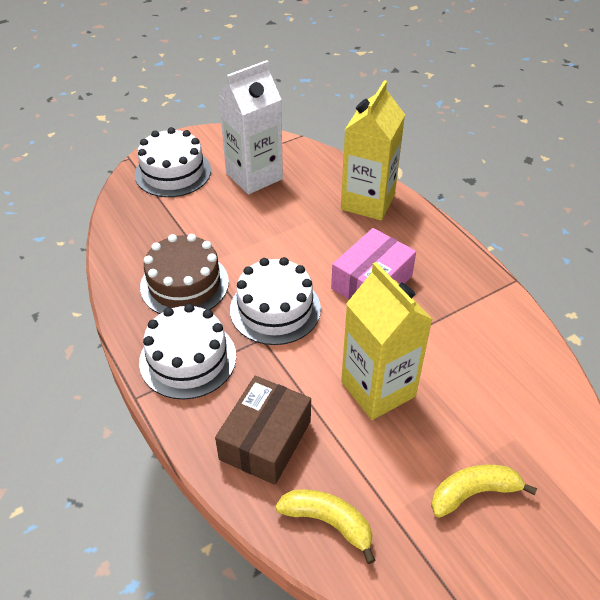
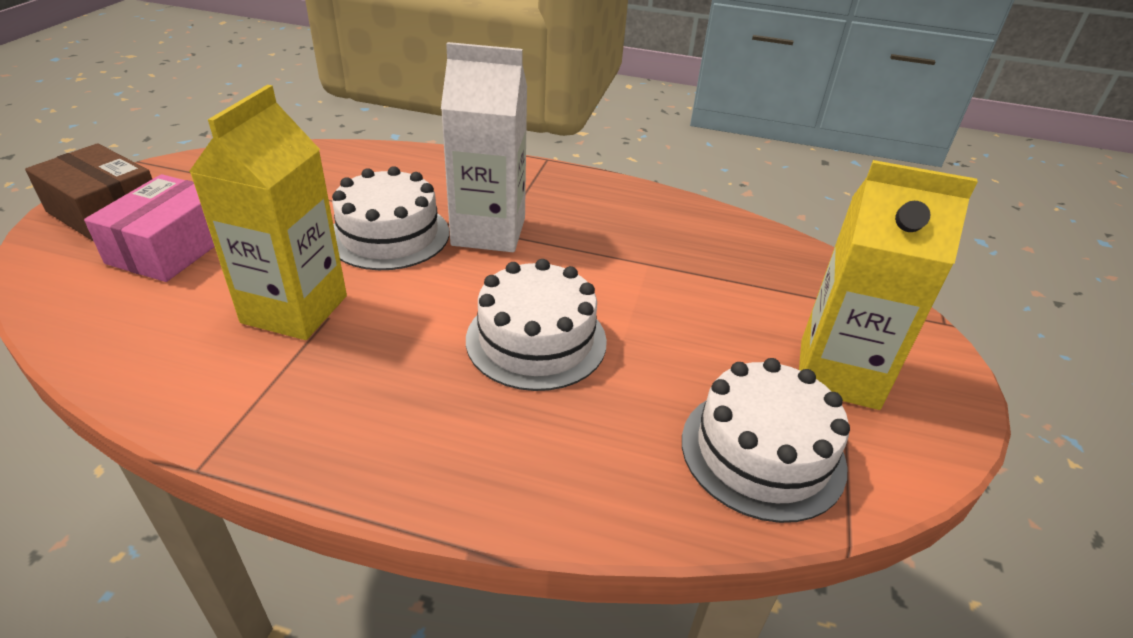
brown cake: 1 -> 0
yellow banana: 2 -> 0

